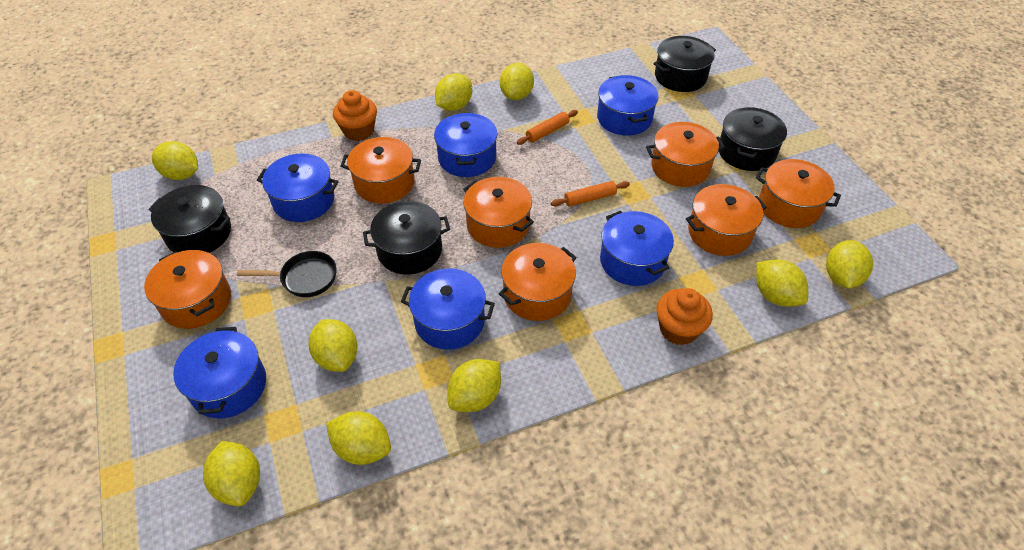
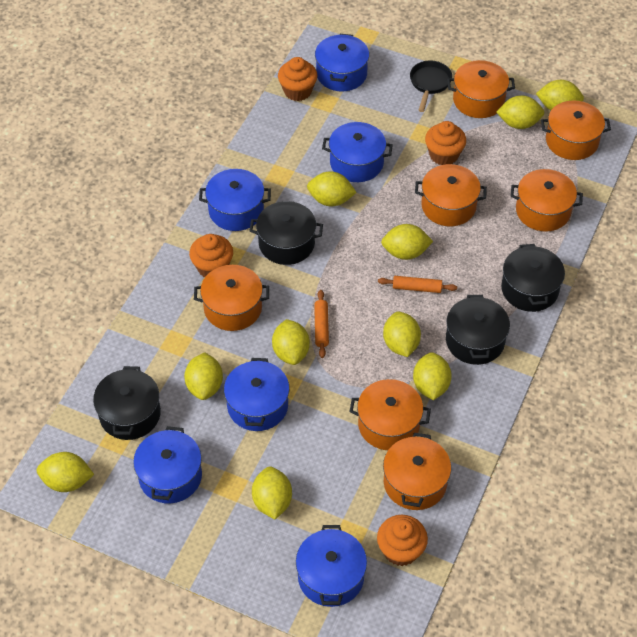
orange cupcake: 2 -> 4
yellow lemon: 9 -> 10

